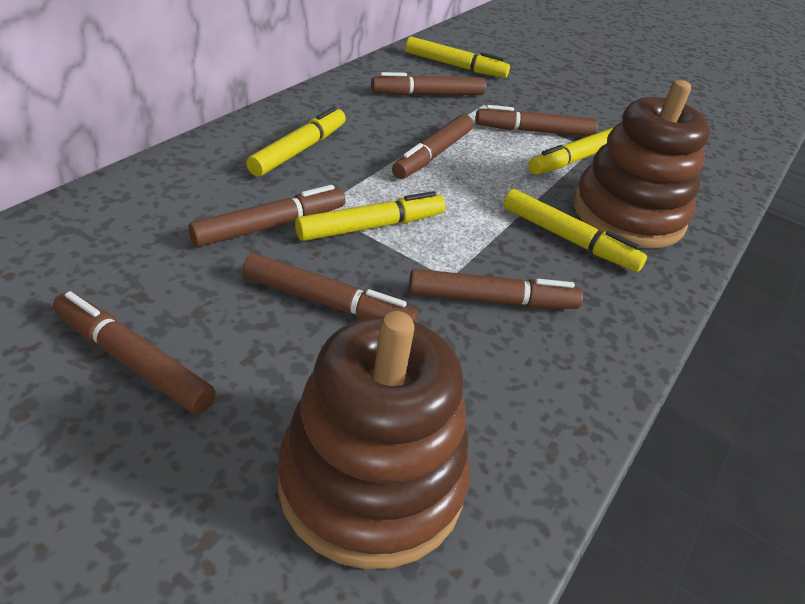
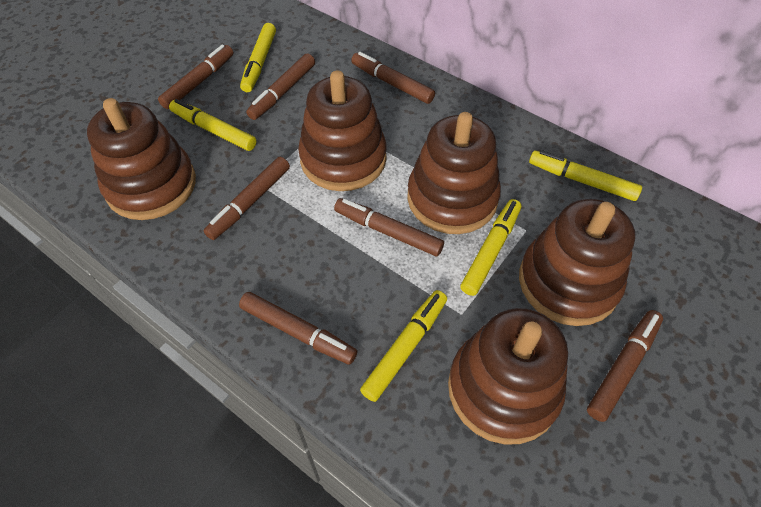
brown stacking toy: 2 -> 5

